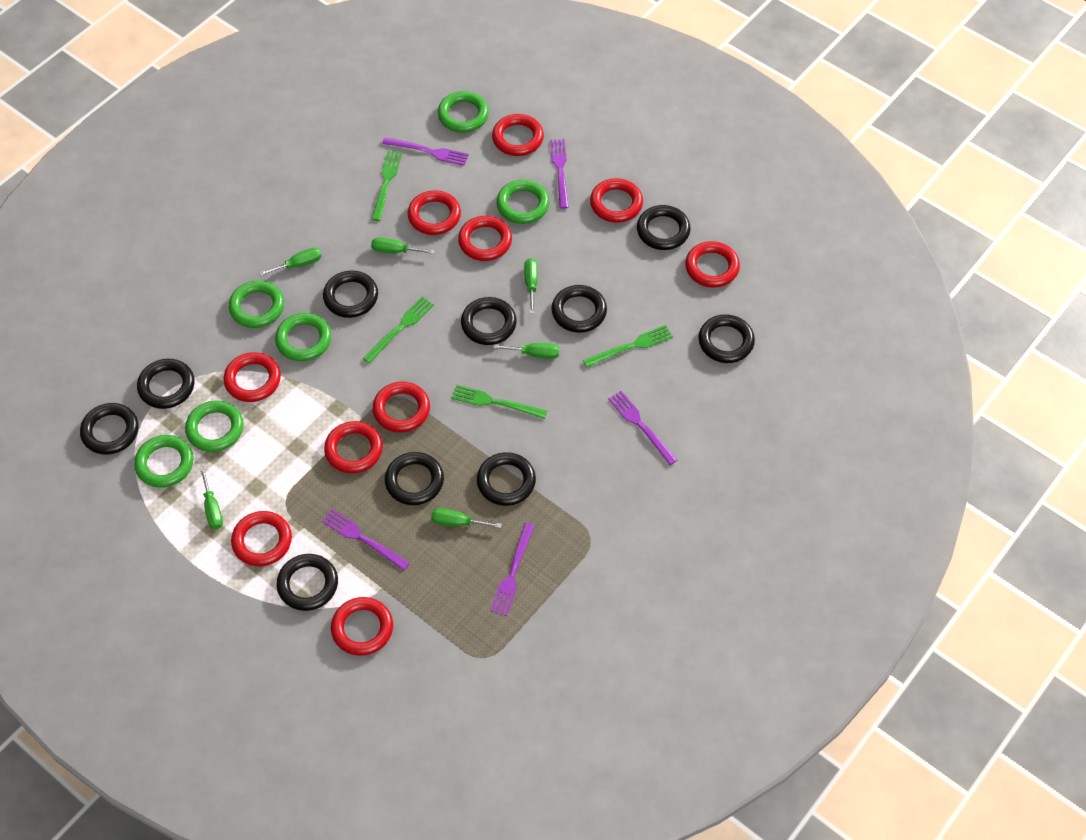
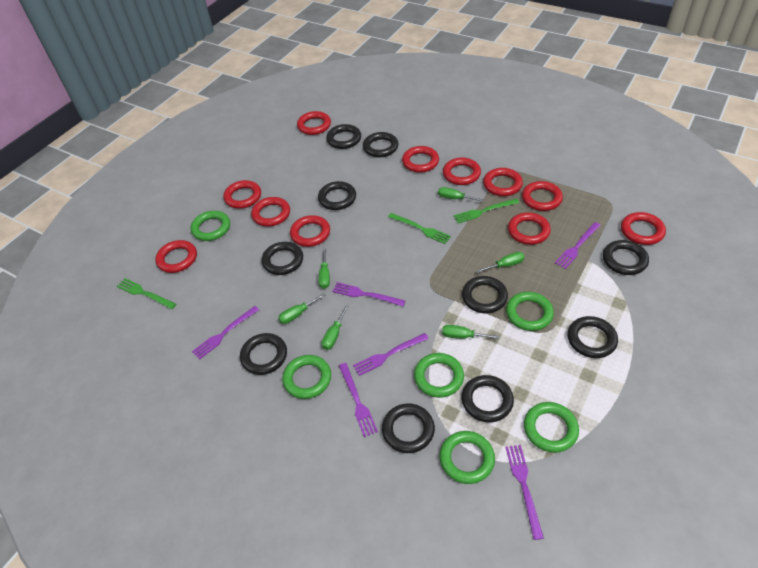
green fork: 4 -> 3
purple fork: 5 -> 6
red ring: 10 -> 11

